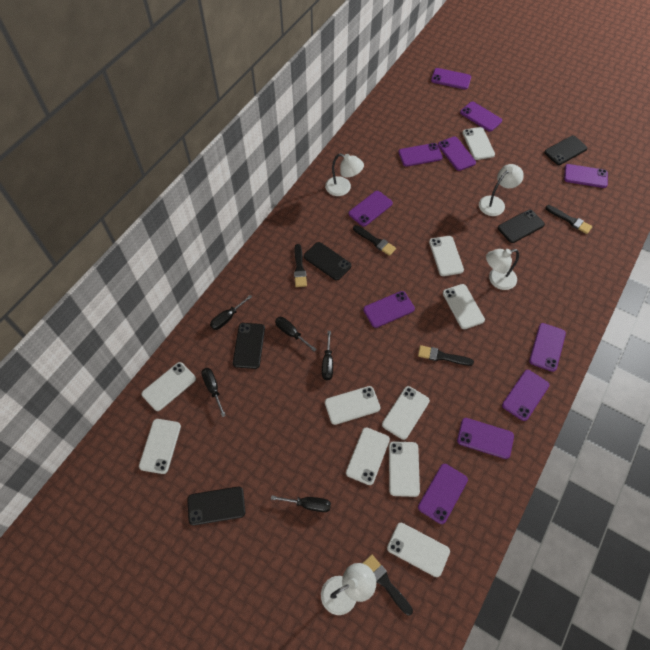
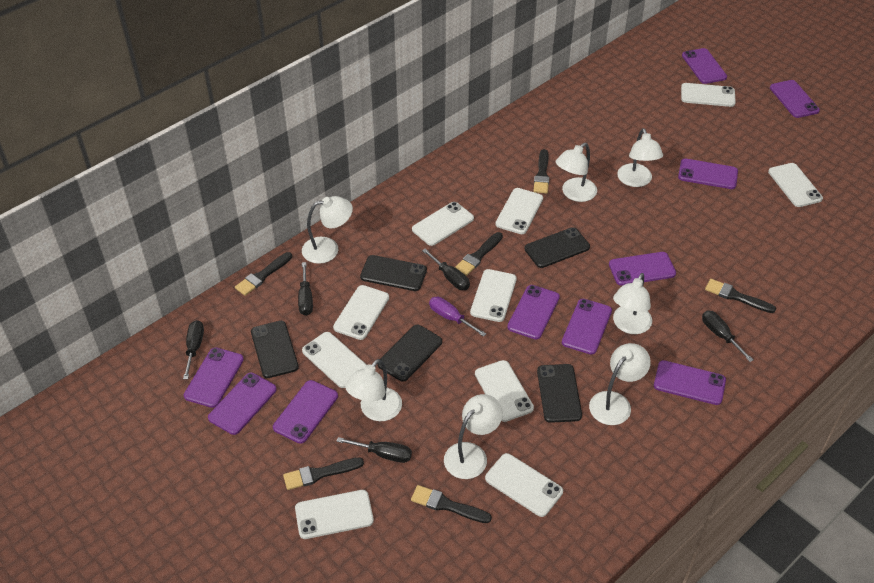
black brush: 5 -> 6
purple phone: 11 -> 10
purple screwdriver: 0 -> 1
white lamp: 4 -> 7

